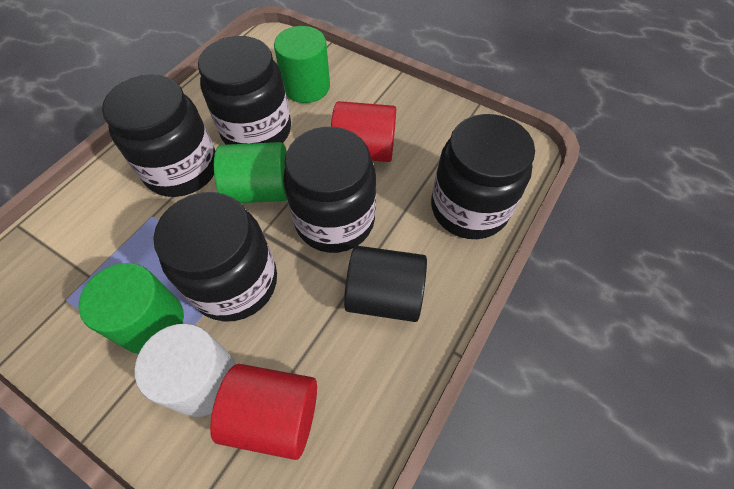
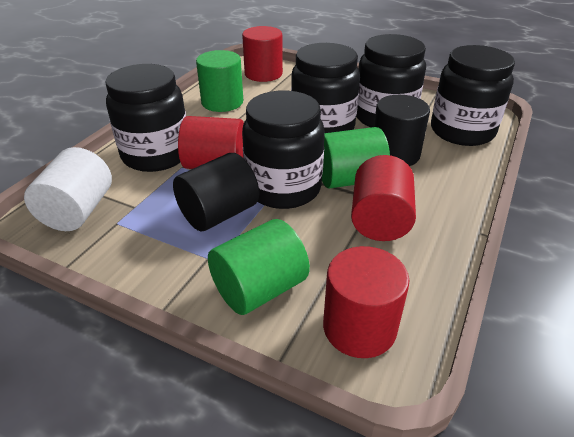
black cylinder: 1 -> 2
red cylinder: 2 -> 4

